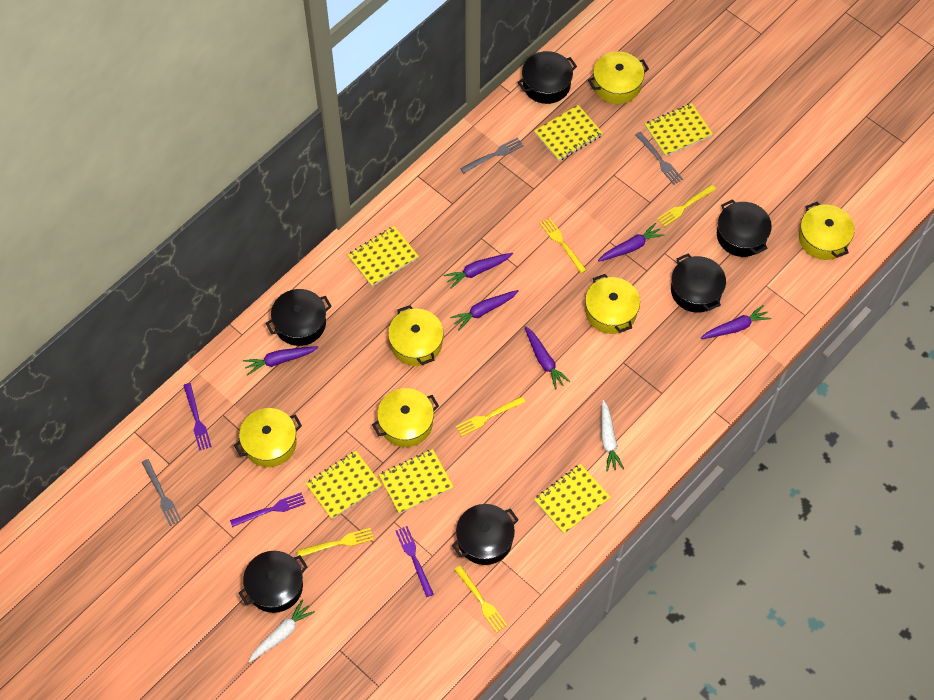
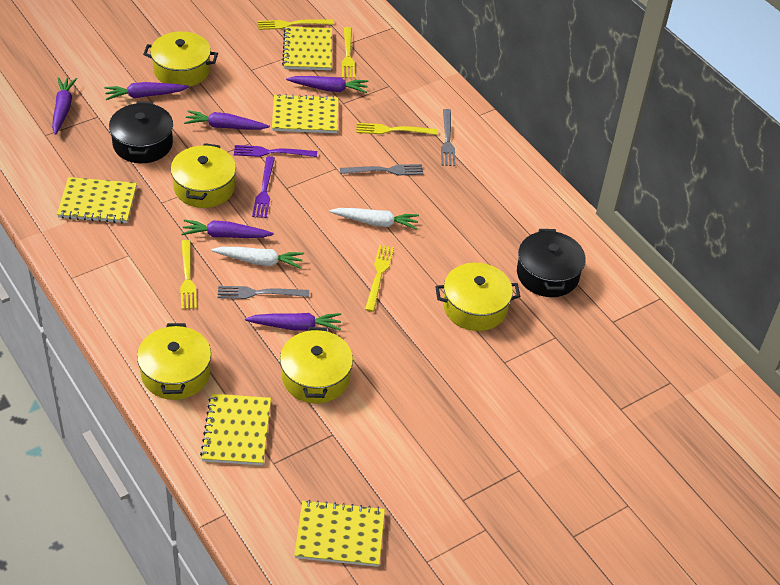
black pot: 6 -> 2
purple fork: 3 -> 2
yellow notebook: 6 -> 5
yellow pot: 6 -> 5

